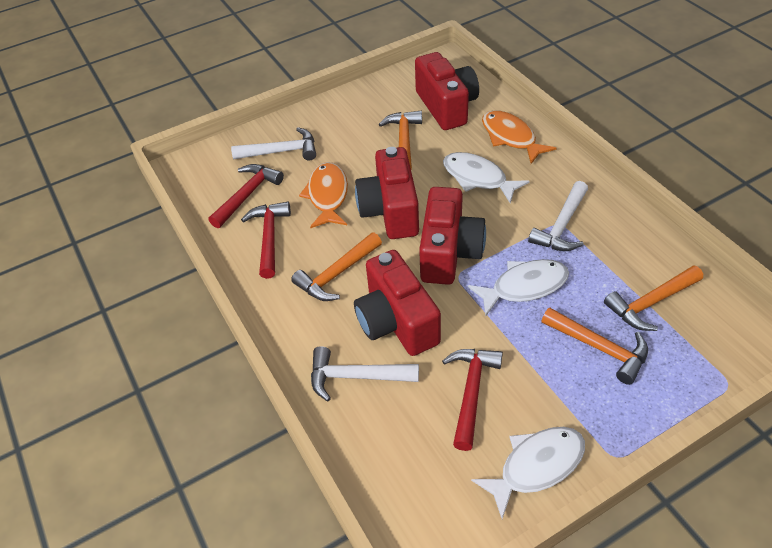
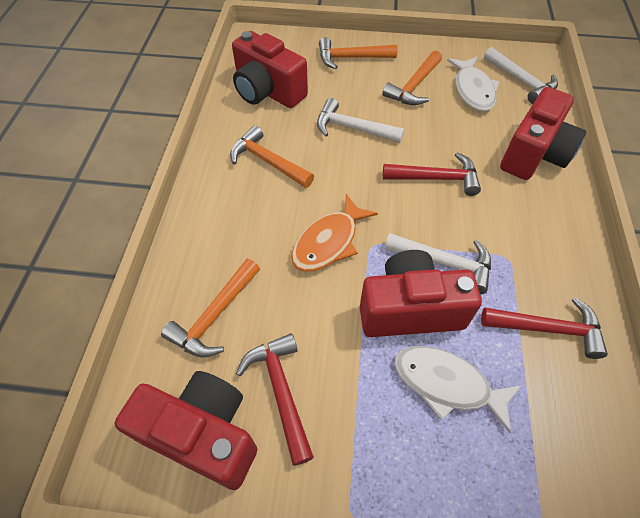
orange fish: 2 -> 1
white fish: 3 -> 2

